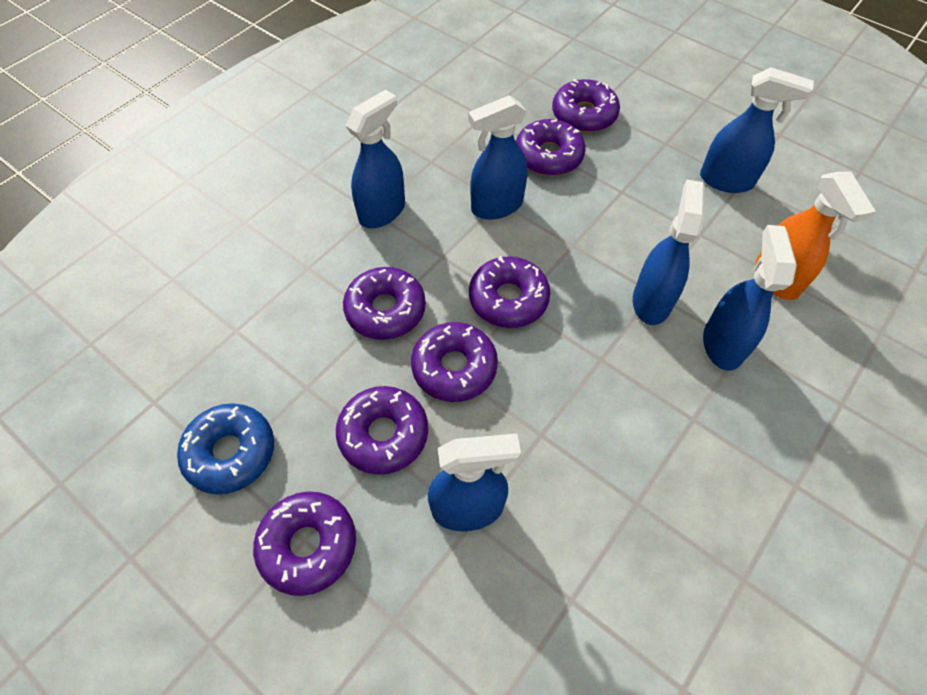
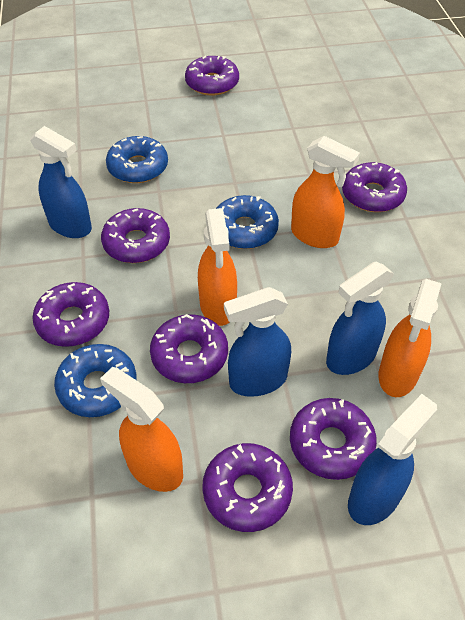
blue donut: 1 -> 3
blue spray bottle: 6 -> 4
orange spray bottle: 1 -> 4

